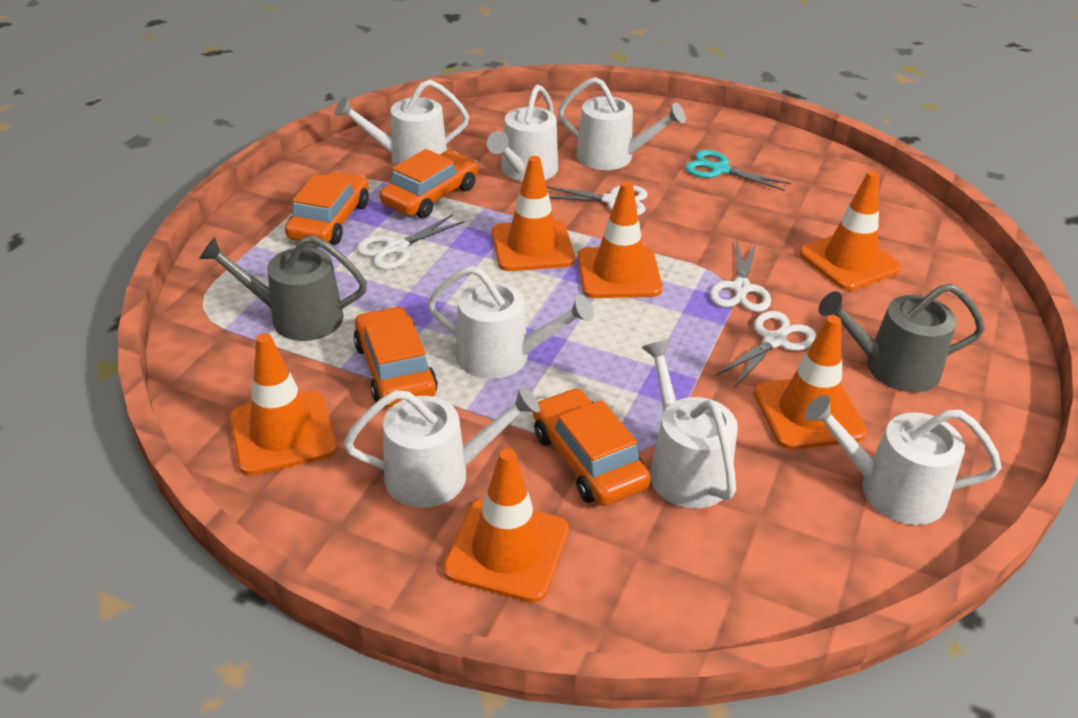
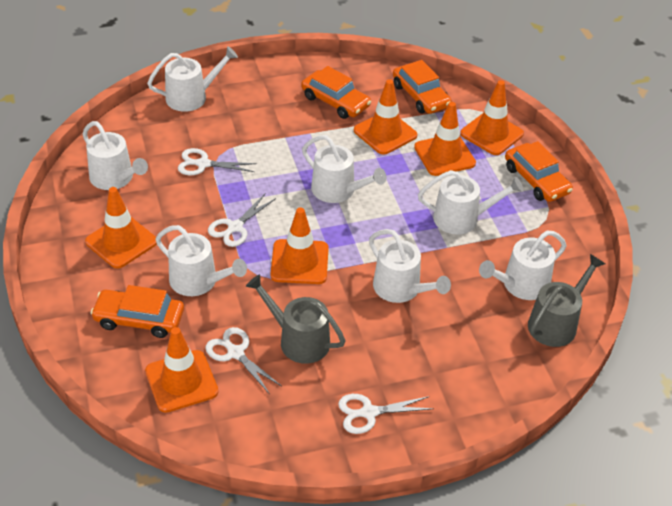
turquoise scissors: 1 -> 0

